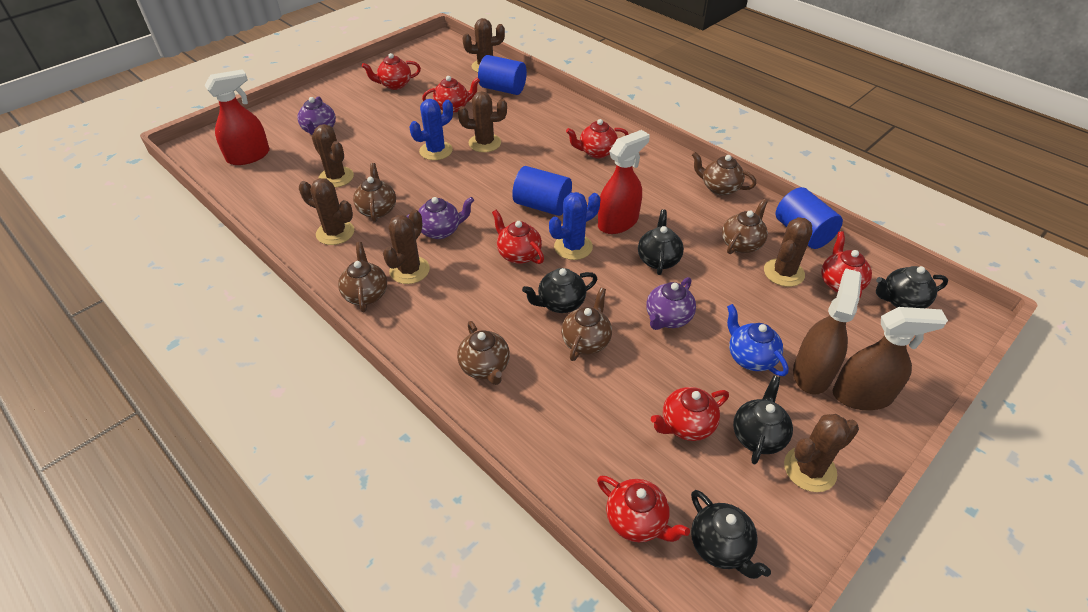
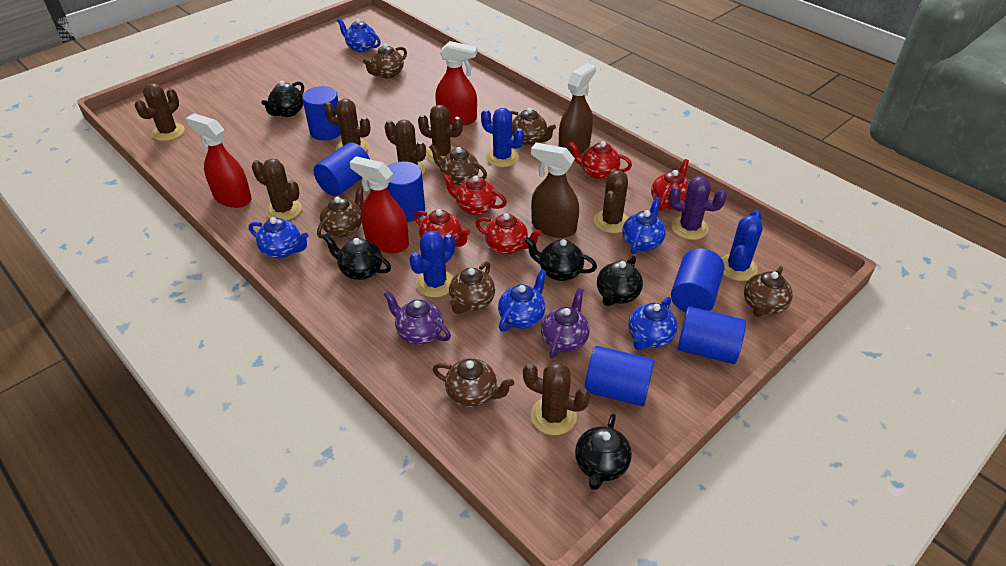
blue cactus: 2 -> 3
blue cylinder: 3 -> 6
blue teapot: 1 -> 5
brown teapot: 6 -> 7
purple cactus: 0 -> 1
purple teapot: 3 -> 2
red spray bottle: 2 -> 3
red teapot: 7 -> 5

